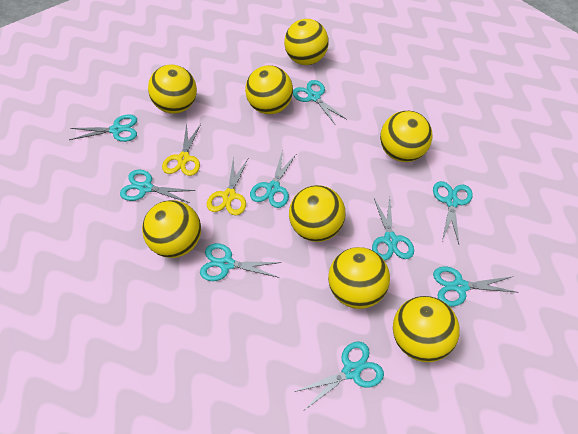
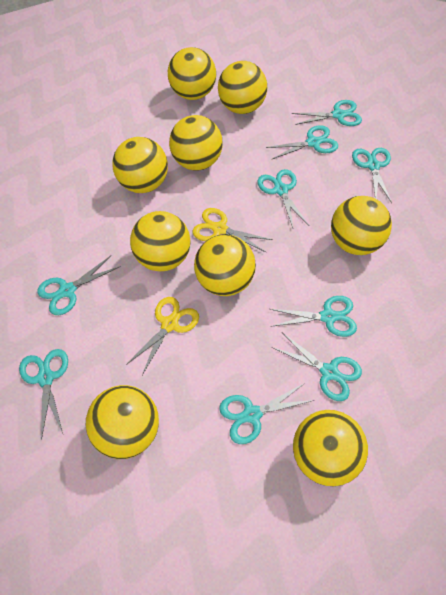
yellow ball: 8 -> 9

